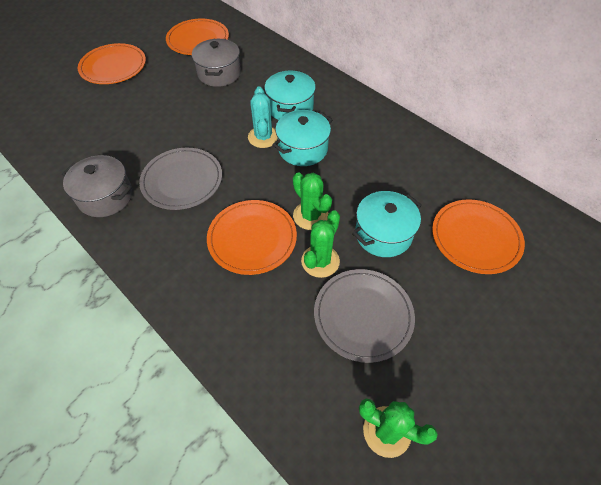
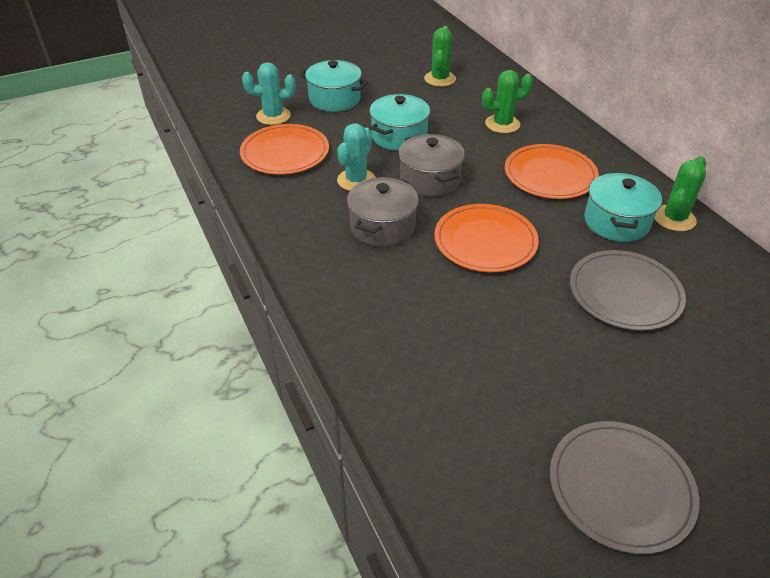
orange plate: 4 -> 3
turquoise cactus: 1 -> 2

